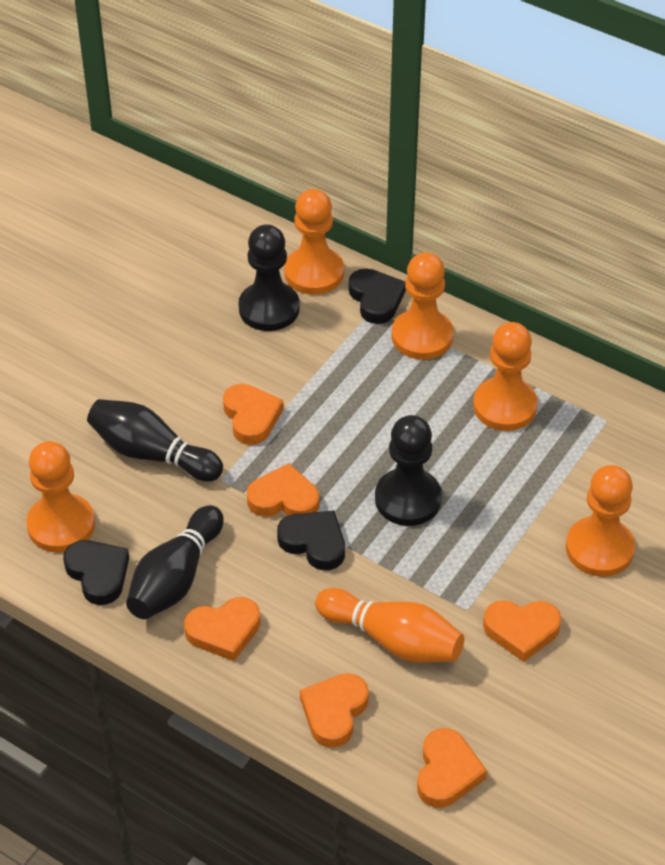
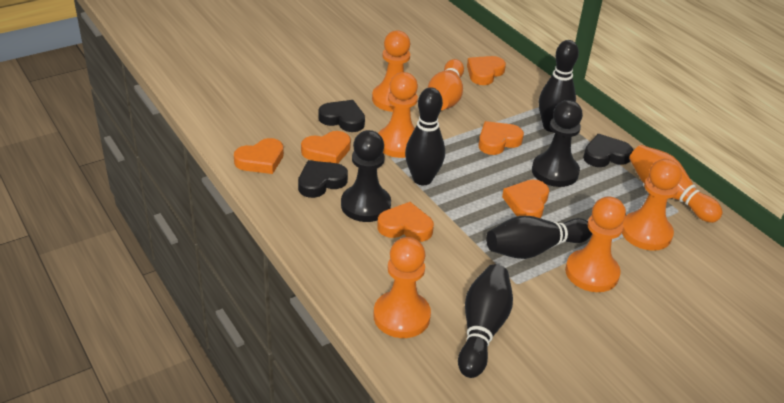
black bowling pin: 2 -> 4
orange bowling pin: 1 -> 2

